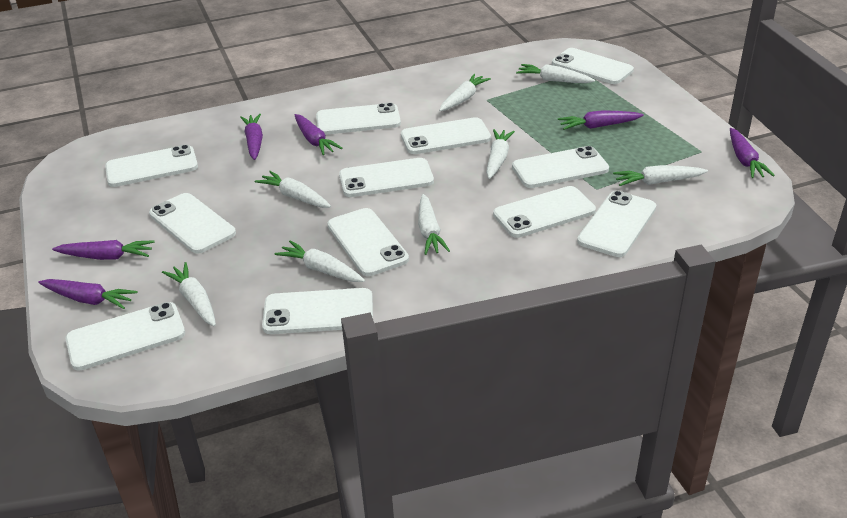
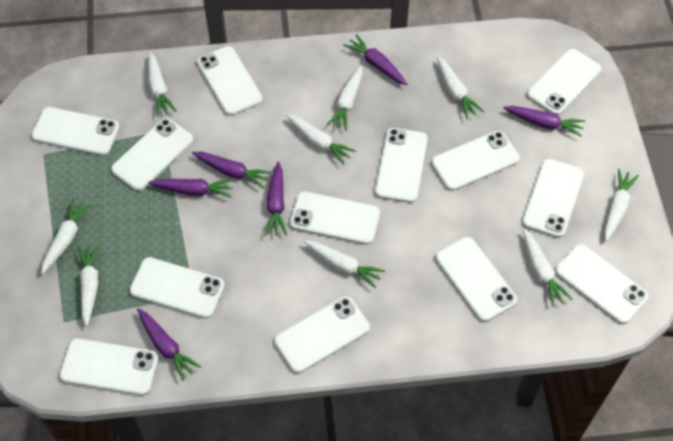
white carrot: 8 -> 9
white phone: 12 -> 13

